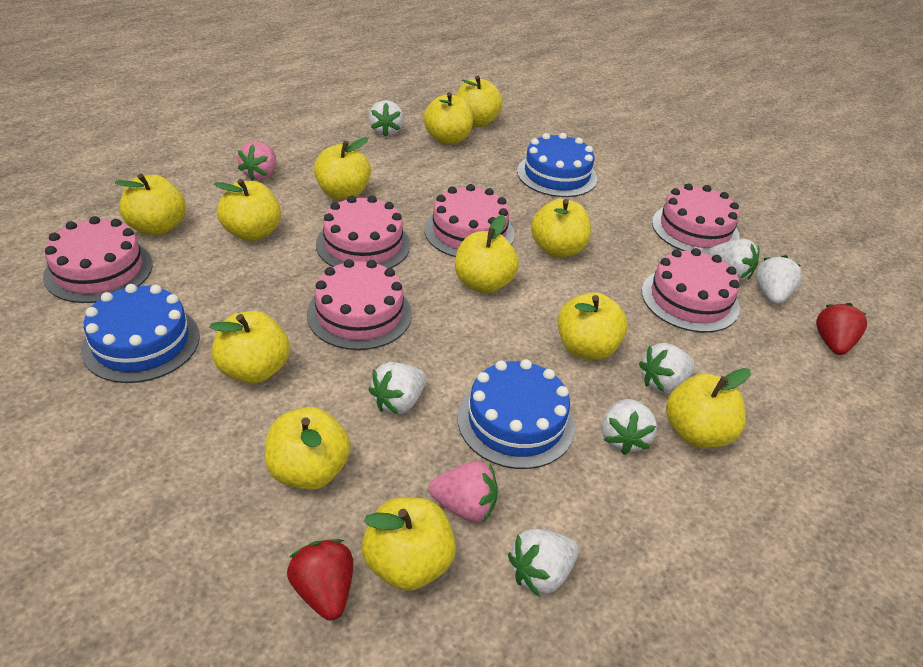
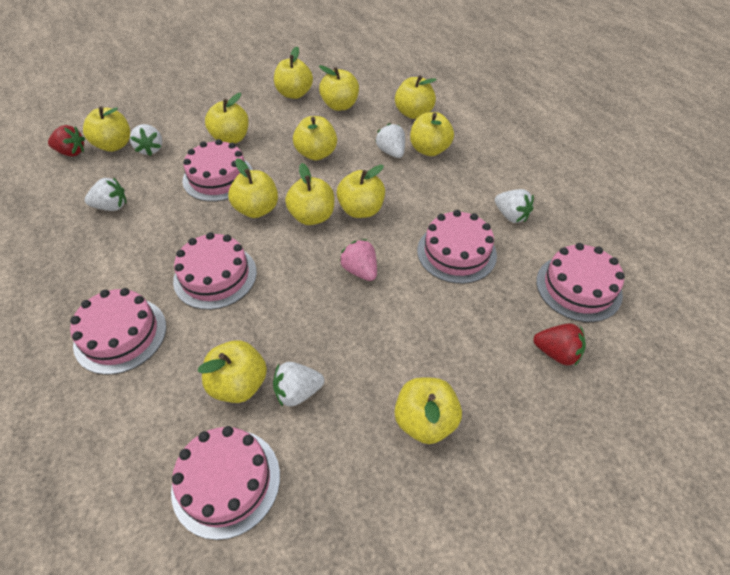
blue cake: 3 -> 0
pink strawberry: 2 -> 1
white strawberry: 7 -> 5

